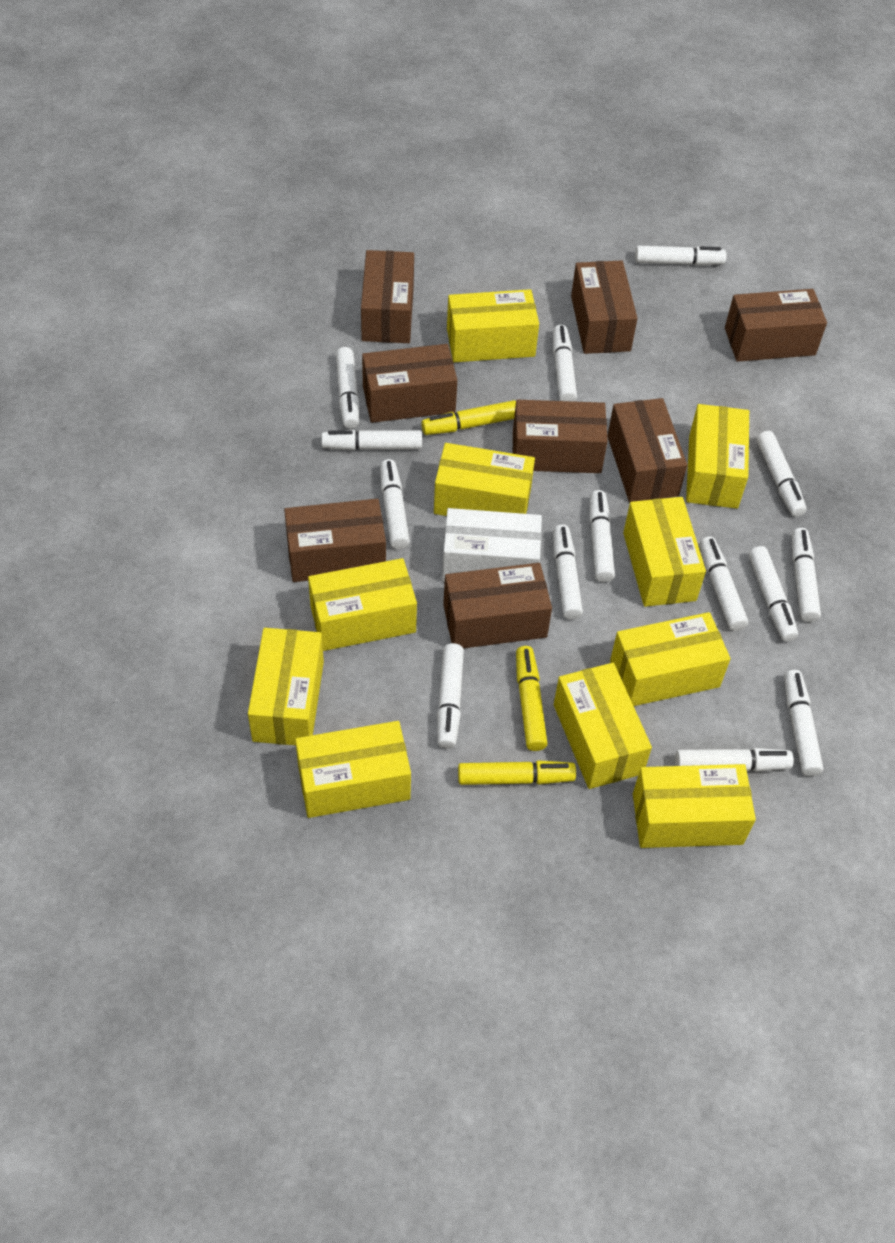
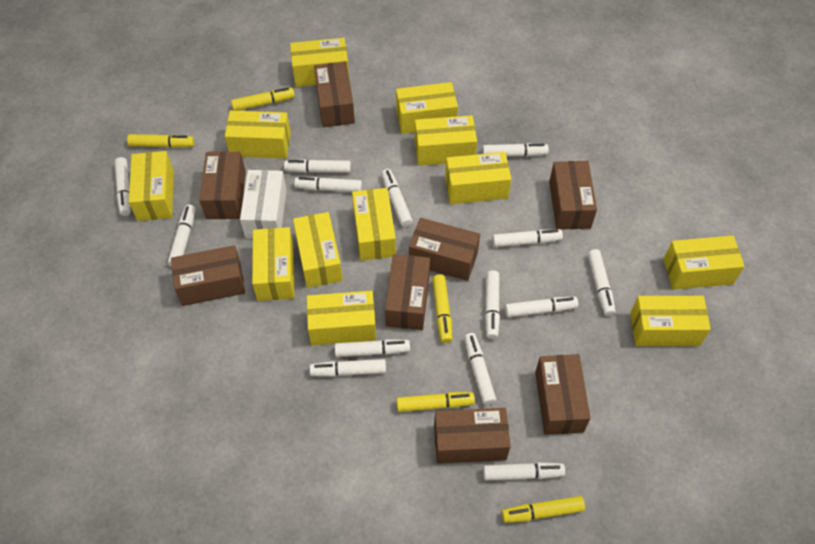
yellow box: 10 -> 12
yellow marker: 3 -> 5

